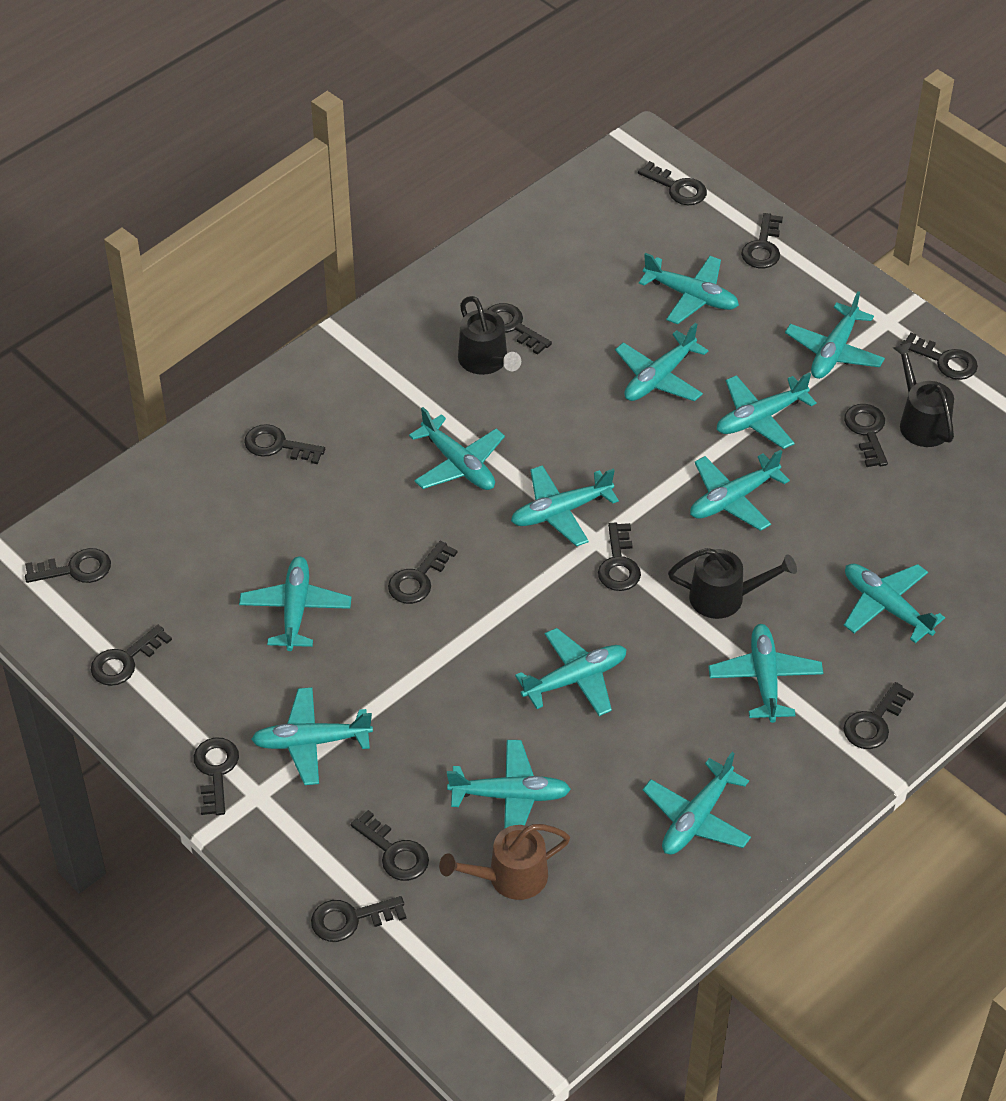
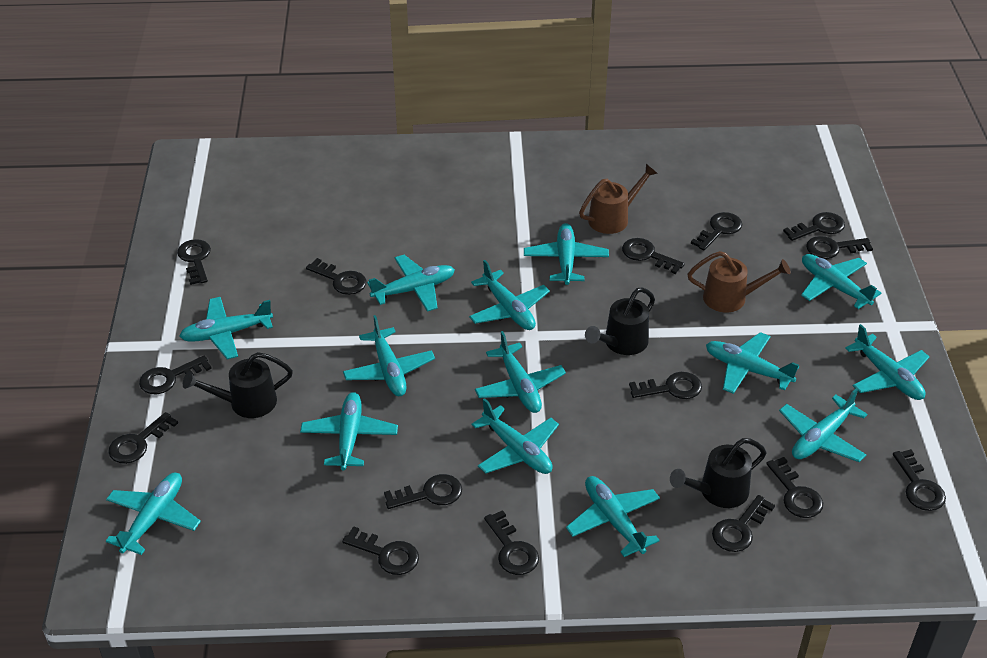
black key: 14 -> 15
brown watering can: 1 -> 2

